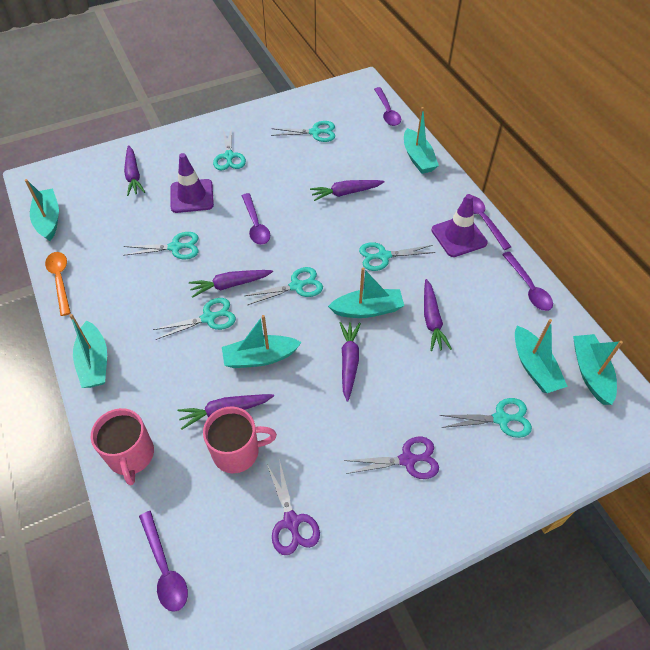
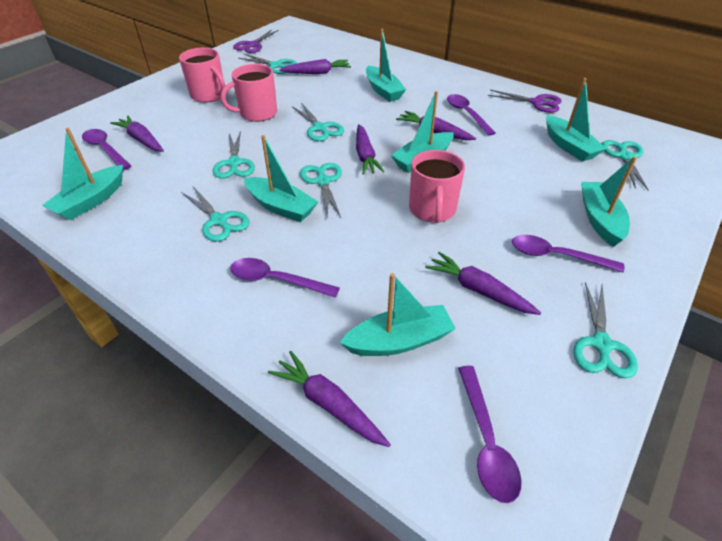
orange spoon: 1 -> 0
pink mug: 2 -> 3
purple traffic cone: 2 -> 0

